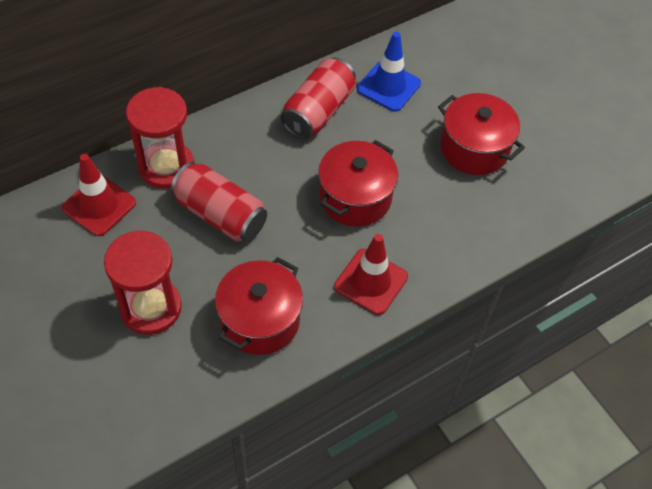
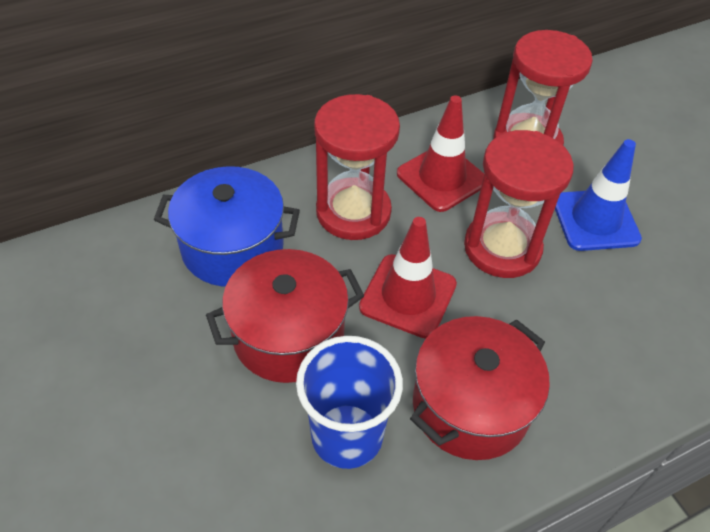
blue cup: 0 -> 1
blue pot: 0 -> 1
red can: 2 -> 0
red hourglass: 2 -> 3
red pot: 3 -> 2

